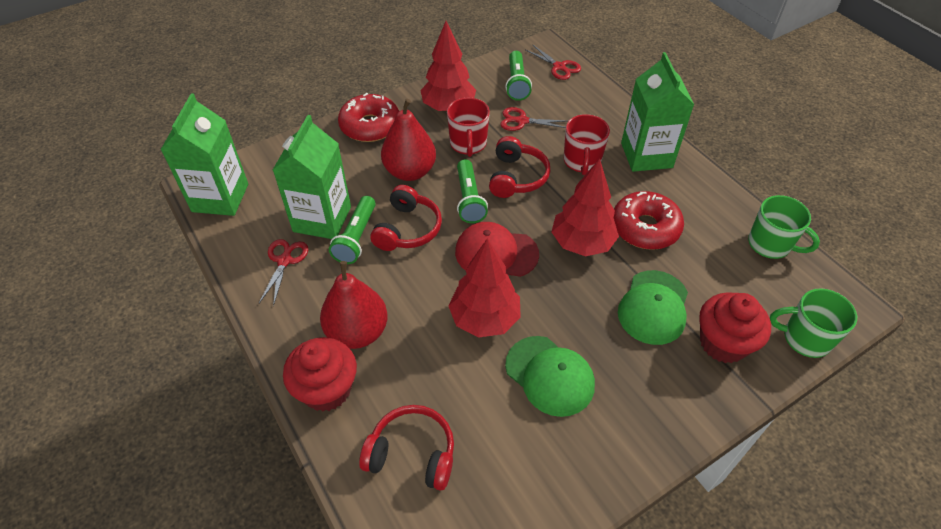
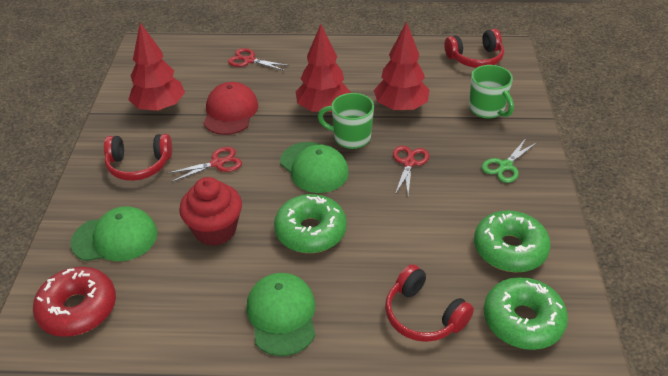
green cap: 2 -> 3
green carton: 3 -> 0
green donut: 0 -> 3
green flashlight: 3 -> 0
green scissors: 0 -> 1
red cupcake: 2 -> 1
red donut: 2 -> 1
red mug: 2 -> 0
red pear: 2 -> 0

